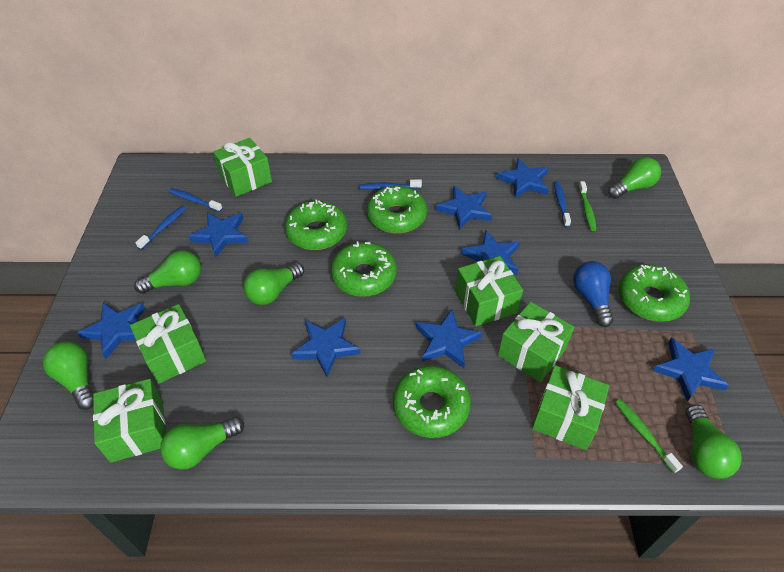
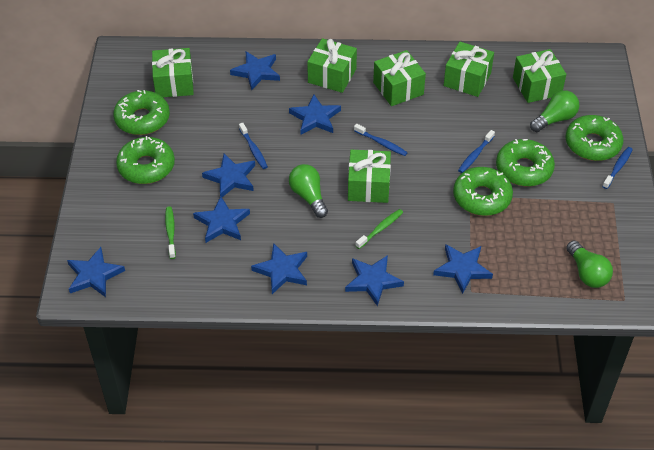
blue light bulb: 1 -> 0
green light bulb: 6 -> 3

